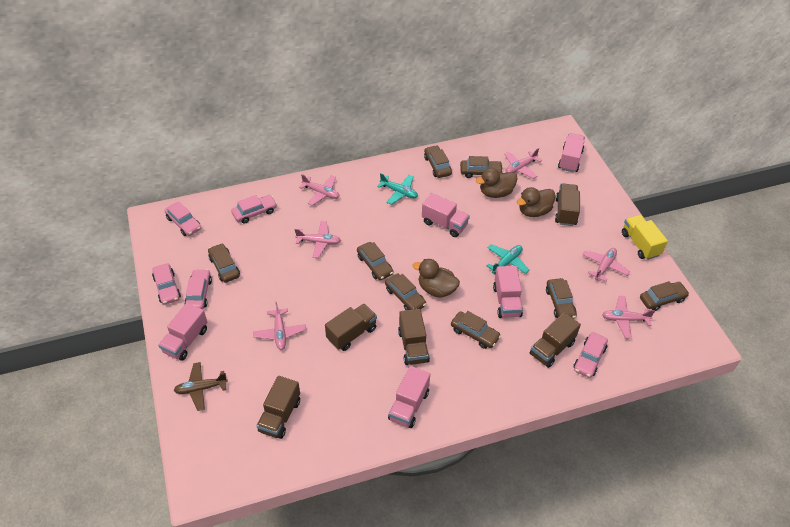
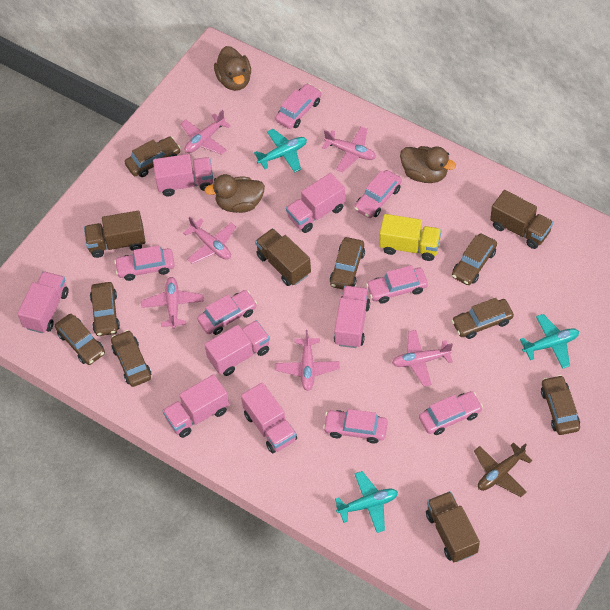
brown truck: 5 -> 4
pink car: 5 -> 7
pink truck: 5 -> 7
turquoise plane: 2 -> 3

